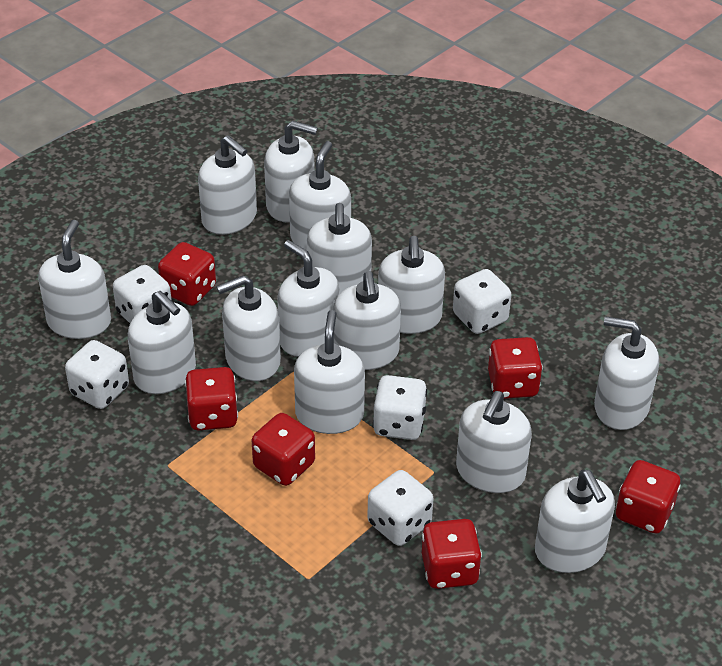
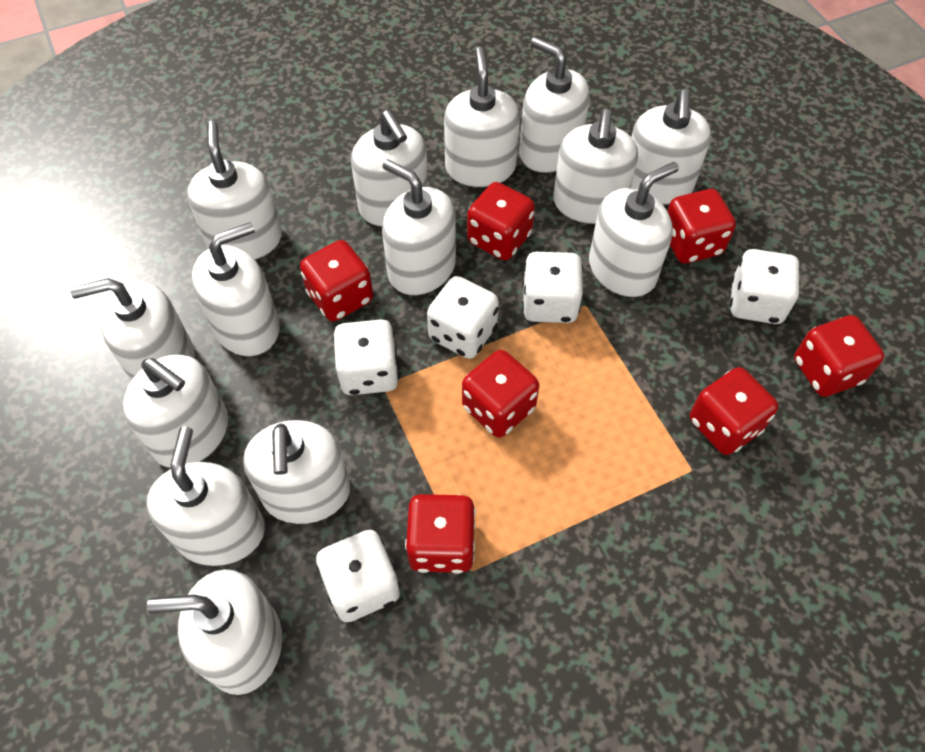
red dice: 6 -> 7

